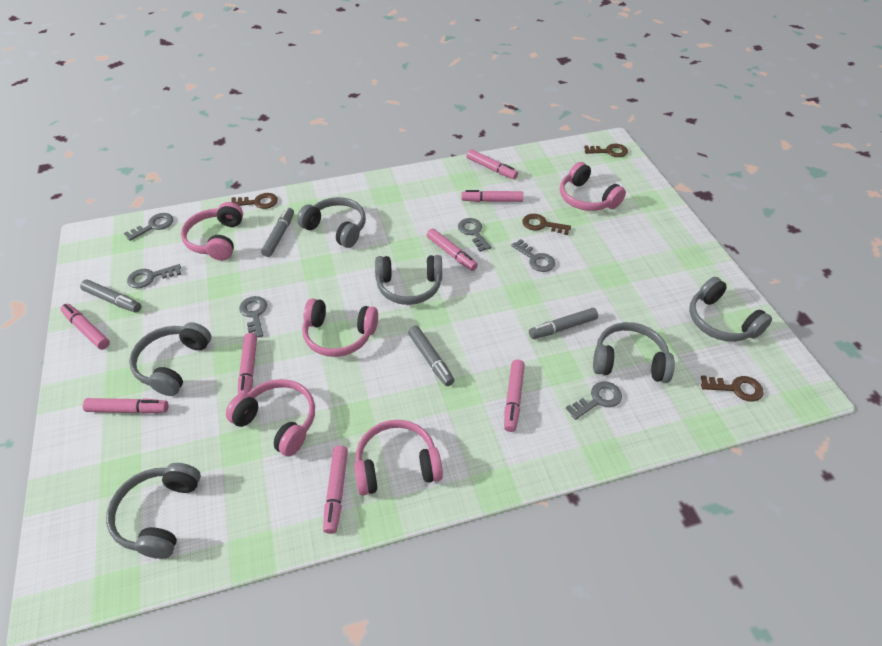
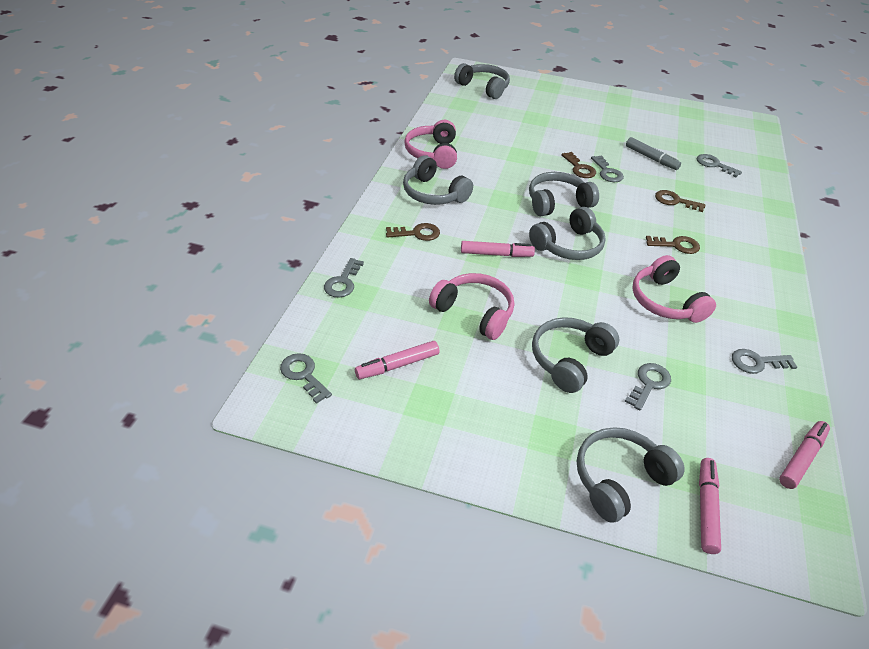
grey marker: 4 -> 1
pink headphones: 5 -> 3
pink marker: 8 -> 4

